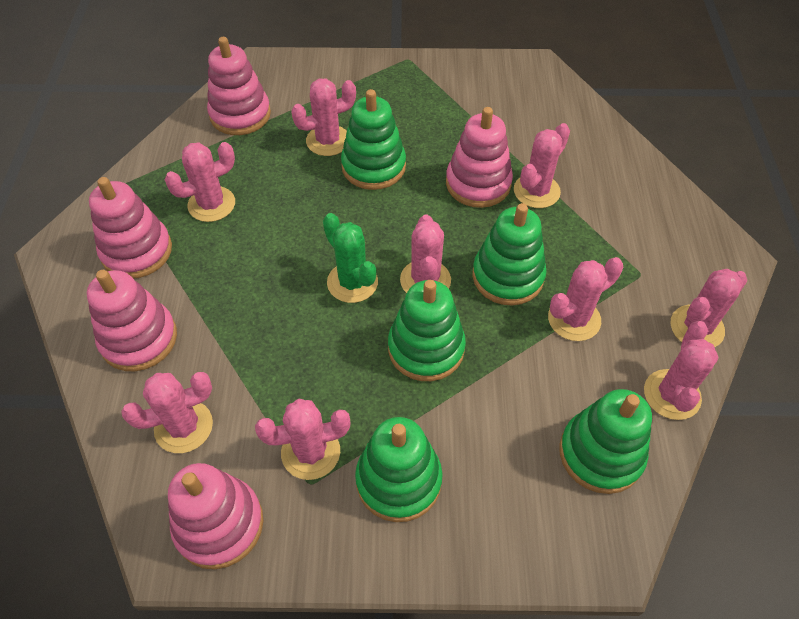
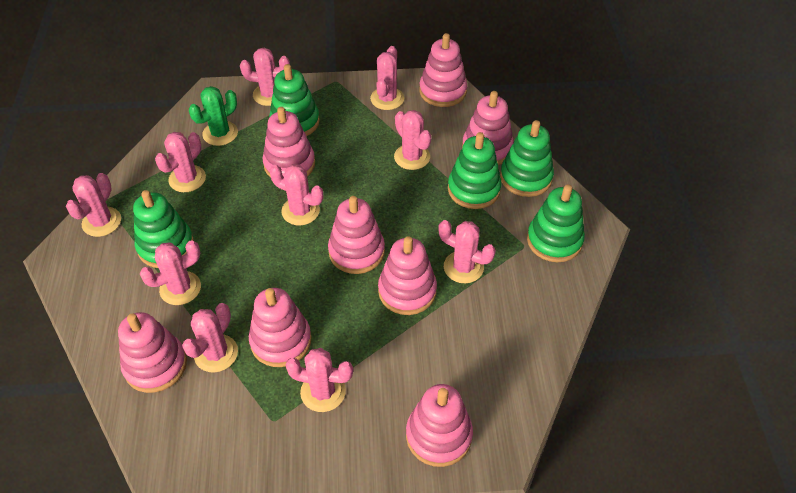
pink cactus: 9 -> 10
pink stacking toy: 5 -> 8

